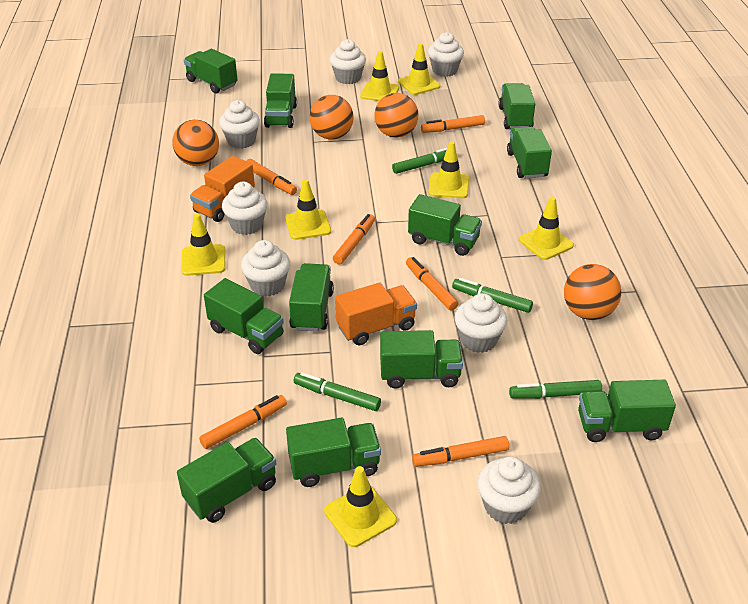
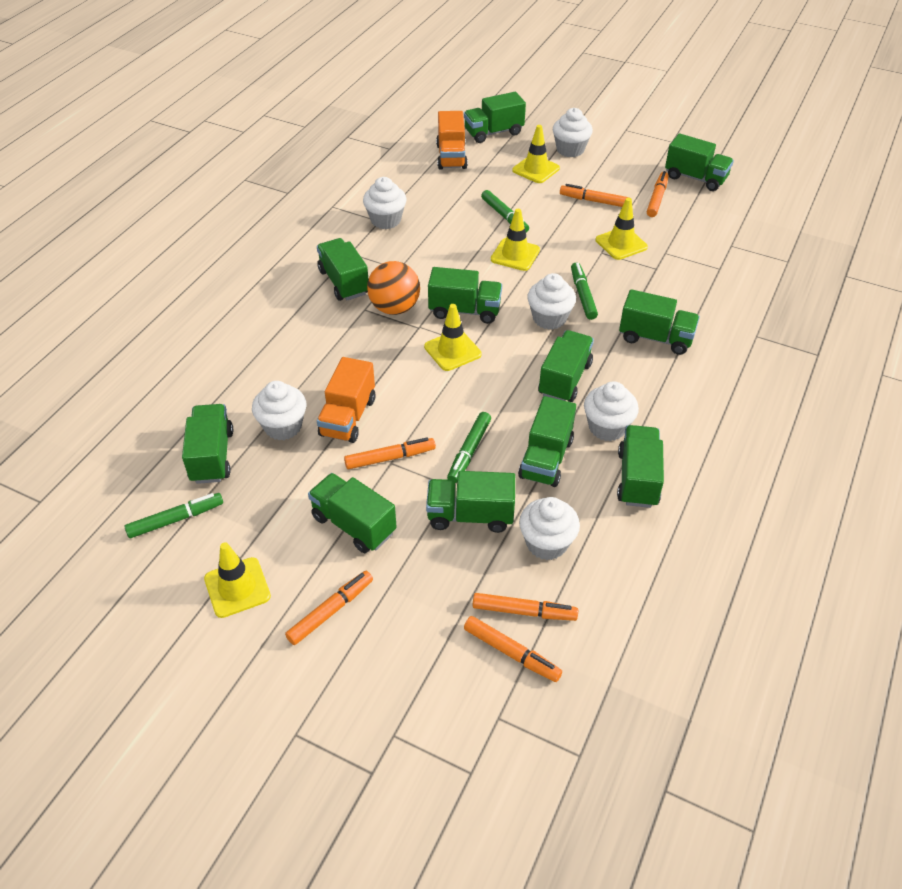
orange ball: 4 -> 1
white cupcake: 7 -> 6
yellow traffic cone: 7 -> 5

